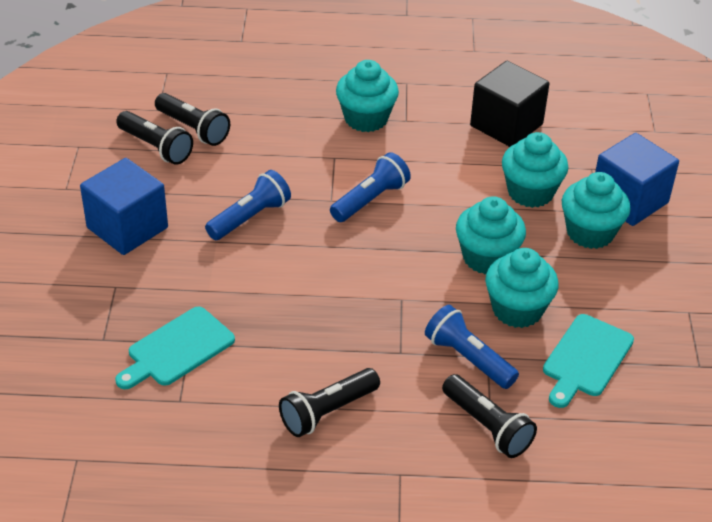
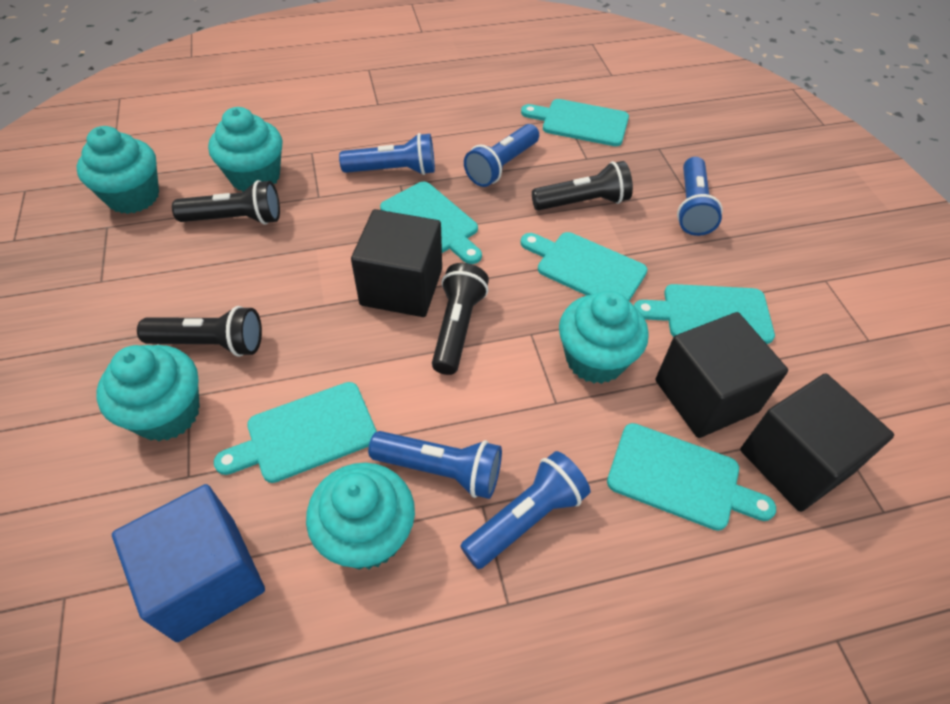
black cube: 1 -> 3
blue cube: 2 -> 1
blue flashlight: 3 -> 5
turquoise cutting board: 2 -> 6

